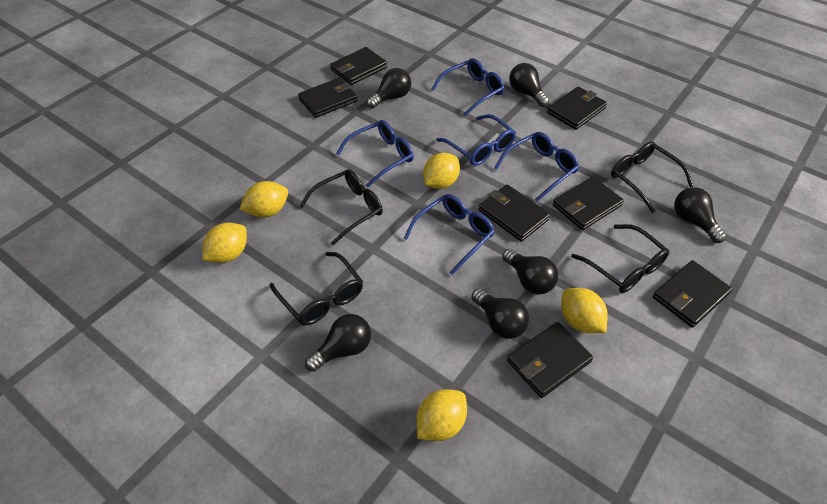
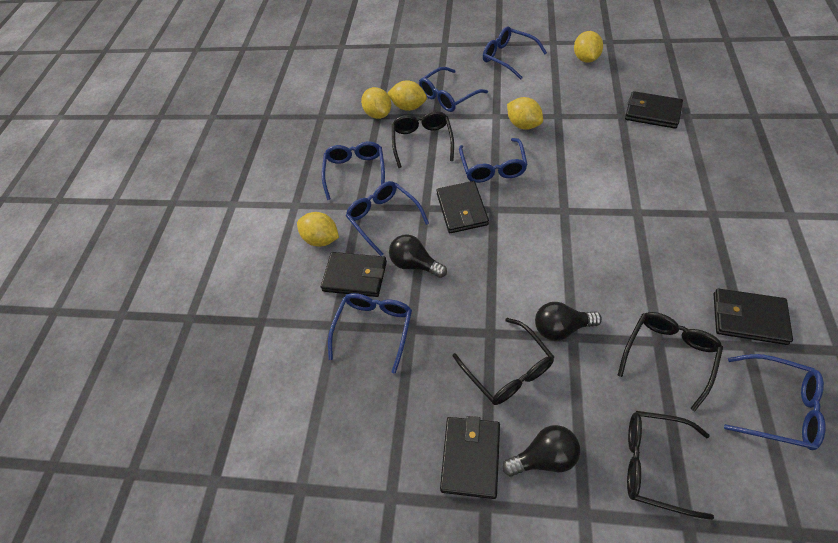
black light bulb: 6 -> 3
black wallet: 7 -> 5
blue glasses: 5 -> 7

